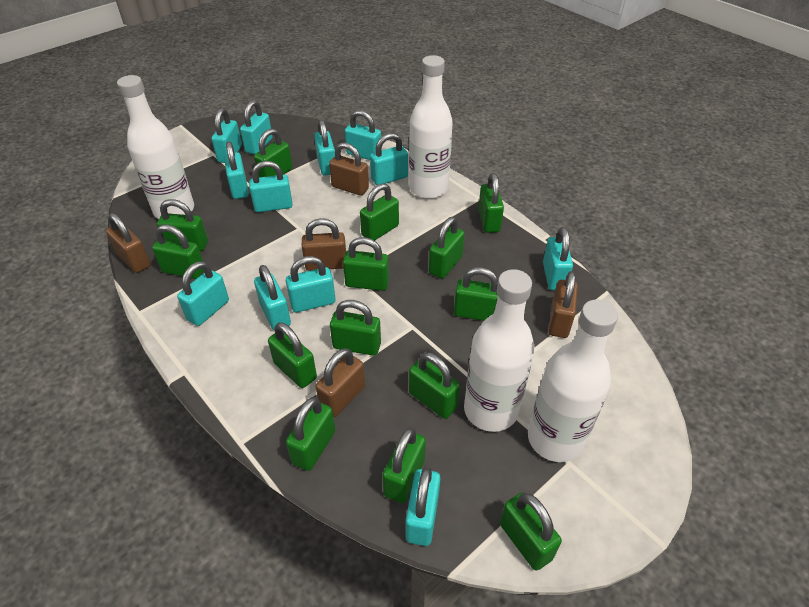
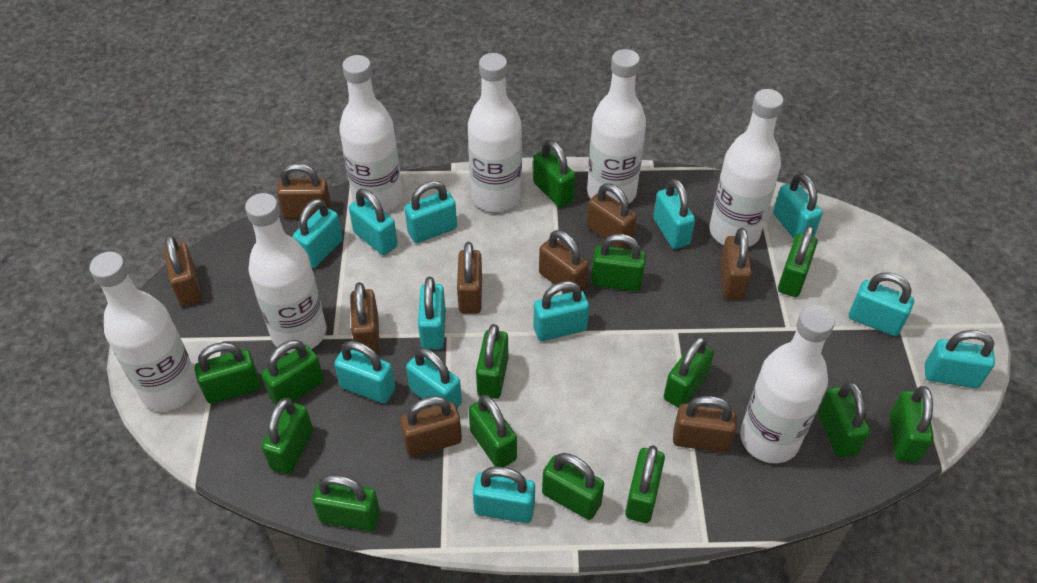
brown padlock: 5 -> 9
white bottle: 4 -> 7

